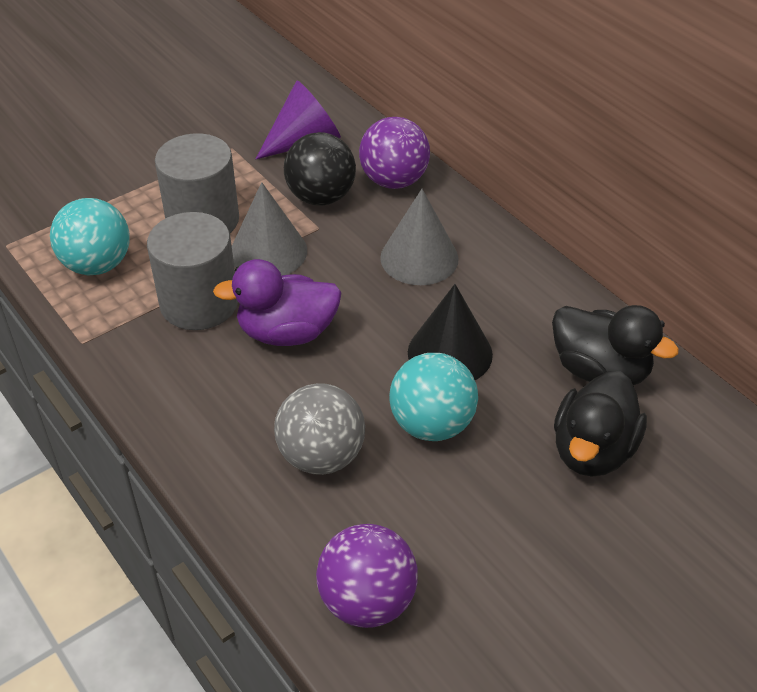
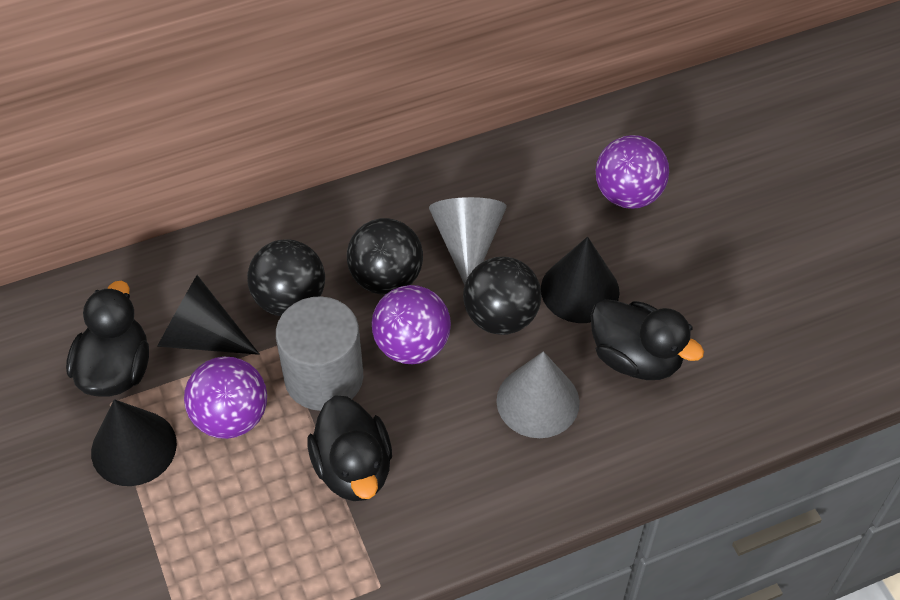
black ball: 1 -> 3
black cone: 1 -> 3
black duck: 2 -> 3
grey ball: 1 -> 0
grey cylinder: 2 -> 1
purple ball: 2 -> 3
purple cone: 1 -> 0
purple duck: 1 -> 0
turquoise ball: 2 -> 0

